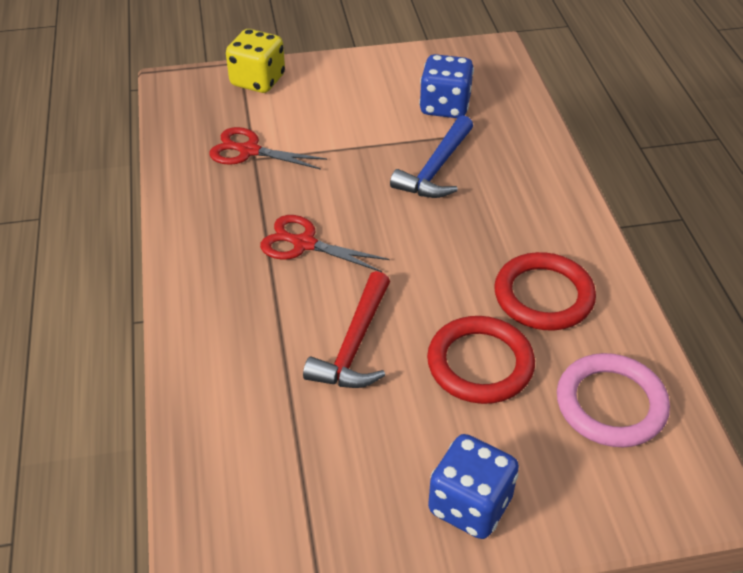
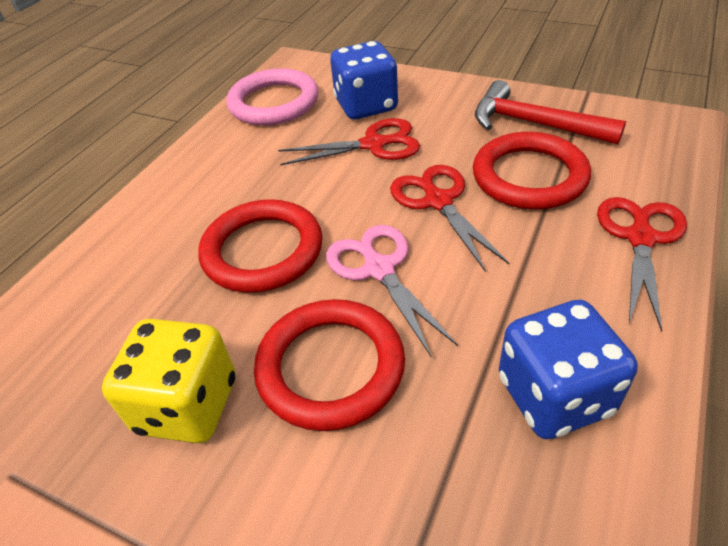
blue hammer: 1 -> 0
pink scissors: 0 -> 1
red ring: 2 -> 3
red scissors: 2 -> 3

